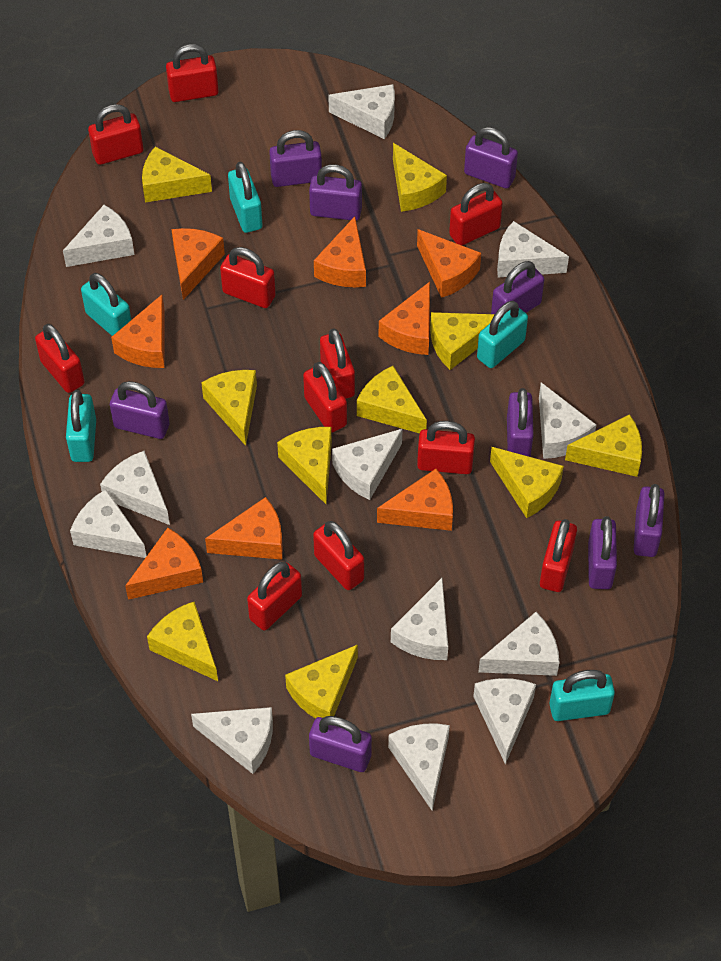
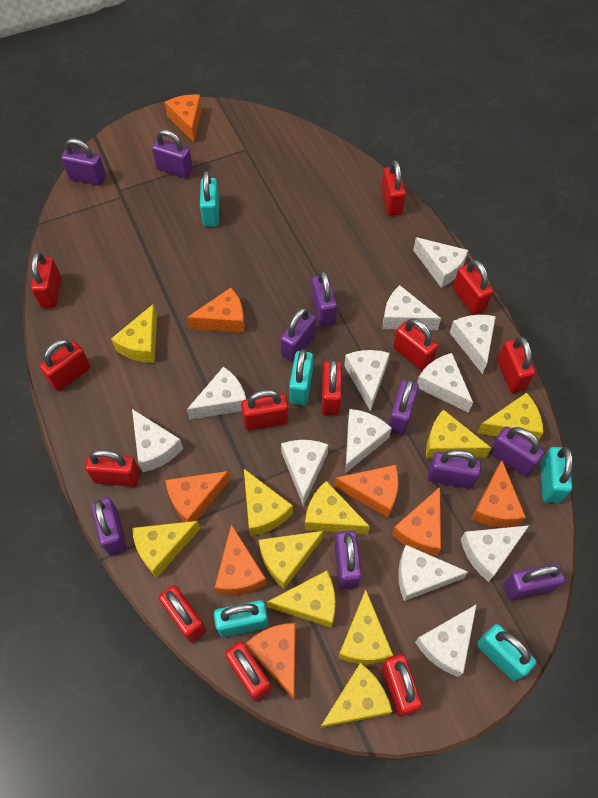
purple padlock: 9 -> 10
red padlock: 11 -> 12

